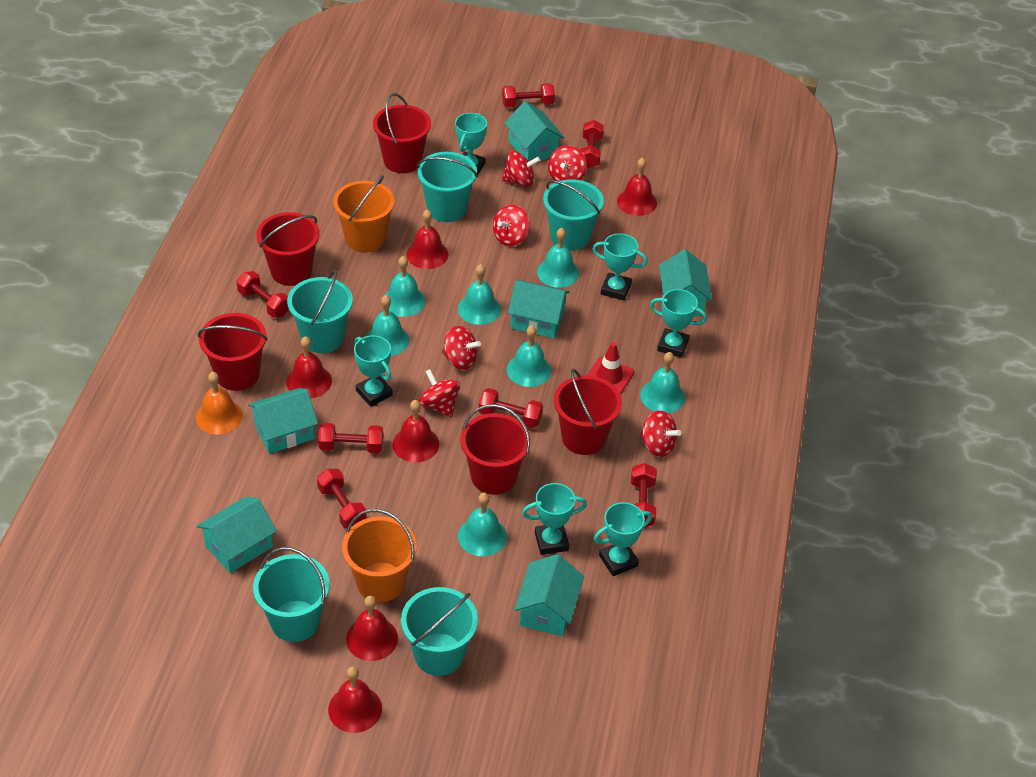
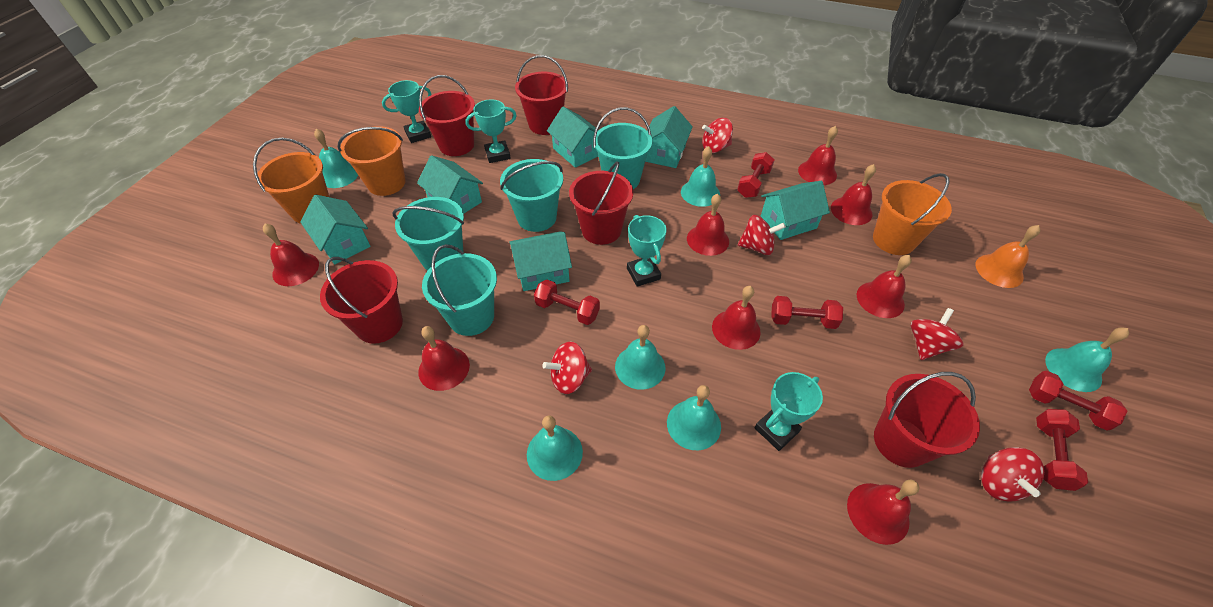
orange bucket: 2 -> 3
red bell: 6 -> 8
red dumbbell: 7 -> 5
red spinning top: 6 -> 5
red traffic cone: 1 -> 0
turquoise bell: 7 -> 6
turquoise bucket: 5 -> 4
turquoise trophy: 6 -> 4

